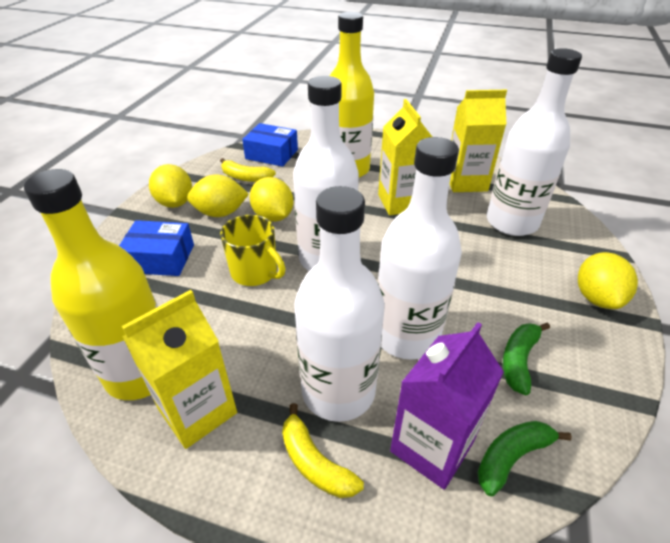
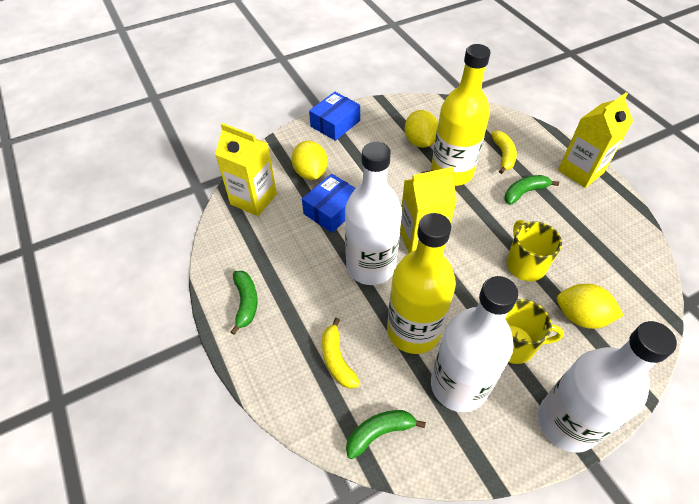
green banana: 2 -> 3
purple carton: 1 -> 0
white bottle: 4 -> 3
yellow lemon: 4 -> 3
yellow mug: 1 -> 2

